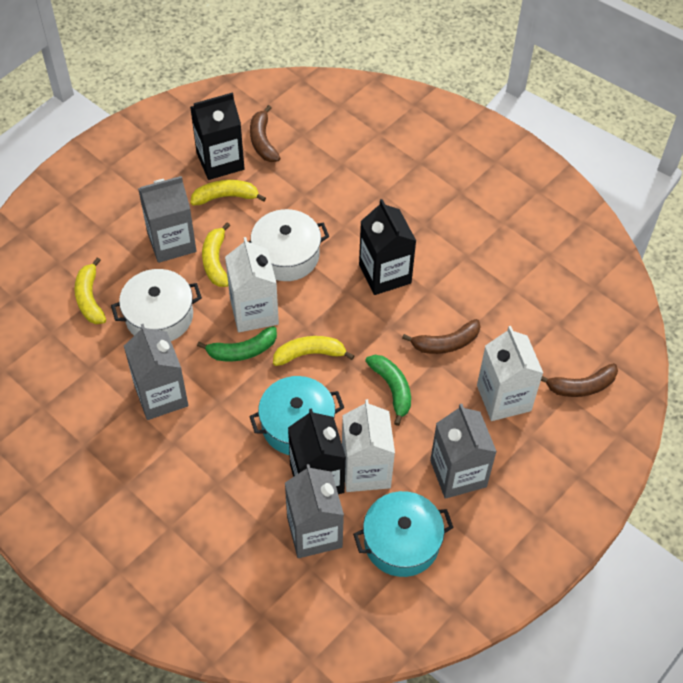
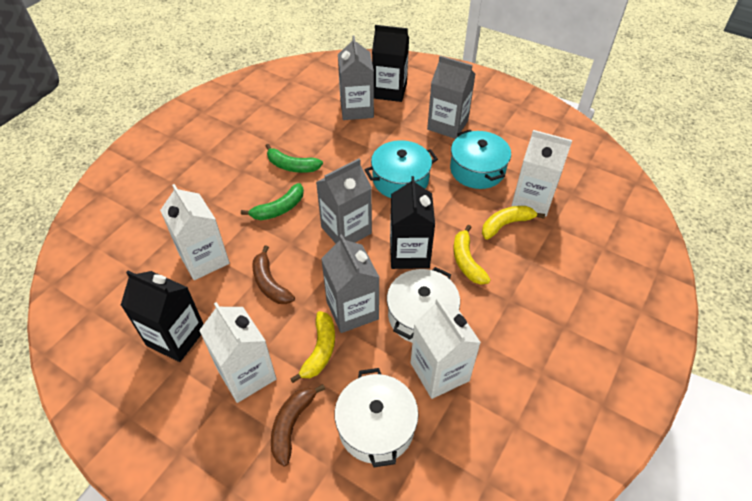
brown banana: 3 -> 2
white carton: 3 -> 4
yellow banana: 4 -> 3

